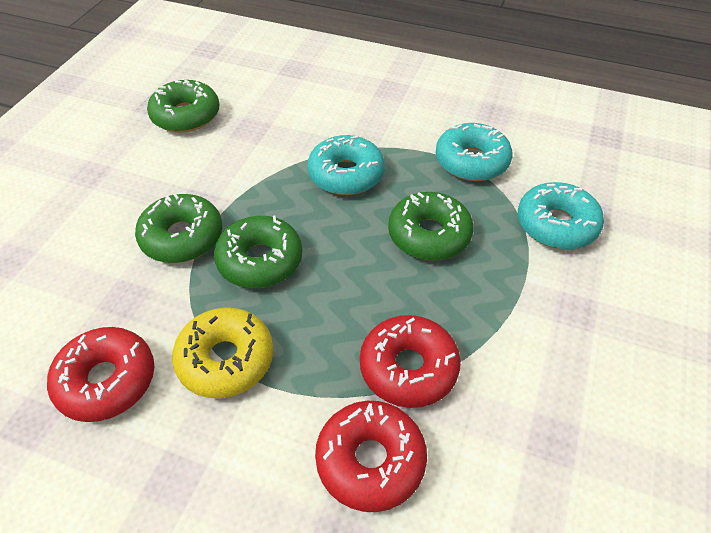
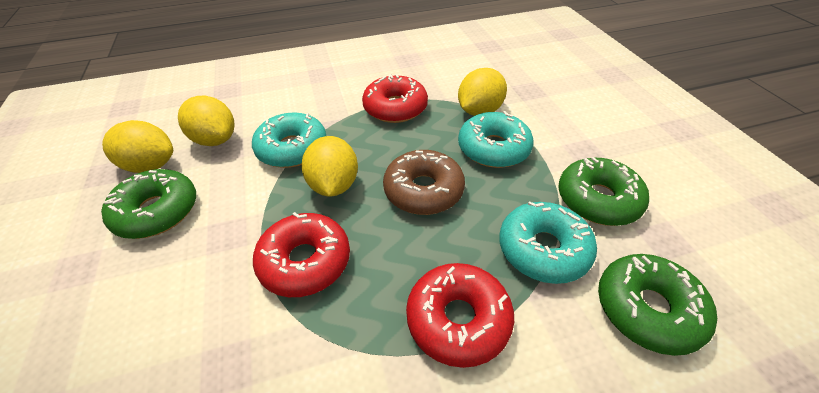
brown donut: 0 -> 1
green donut: 4 -> 3
yellow donut: 1 -> 0
yellow lemon: 0 -> 4

